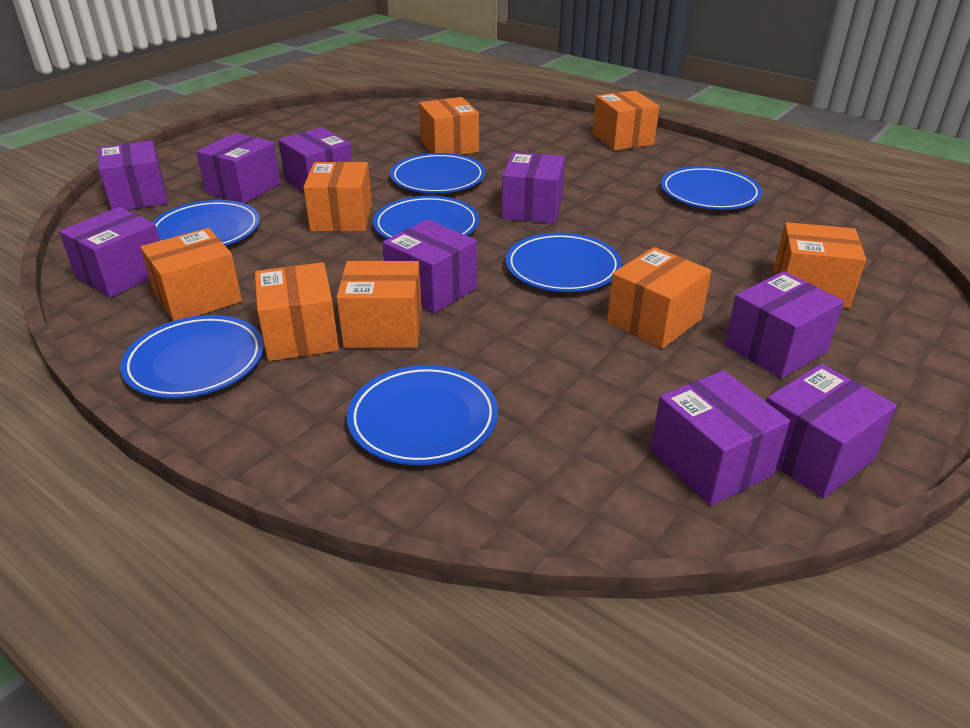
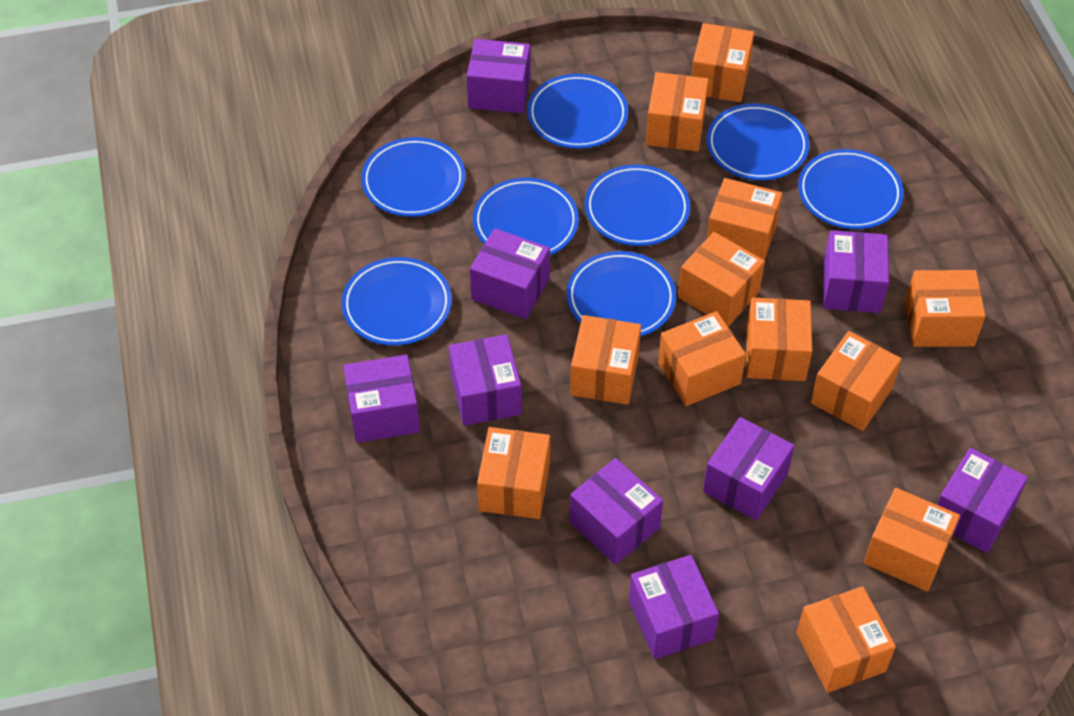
blue plate: 7 -> 8
orange box: 8 -> 12

